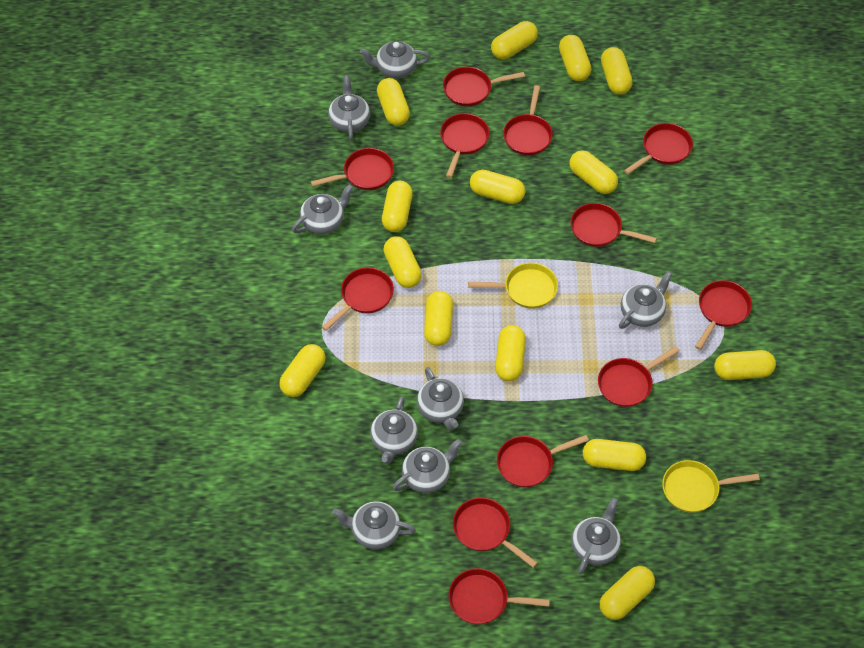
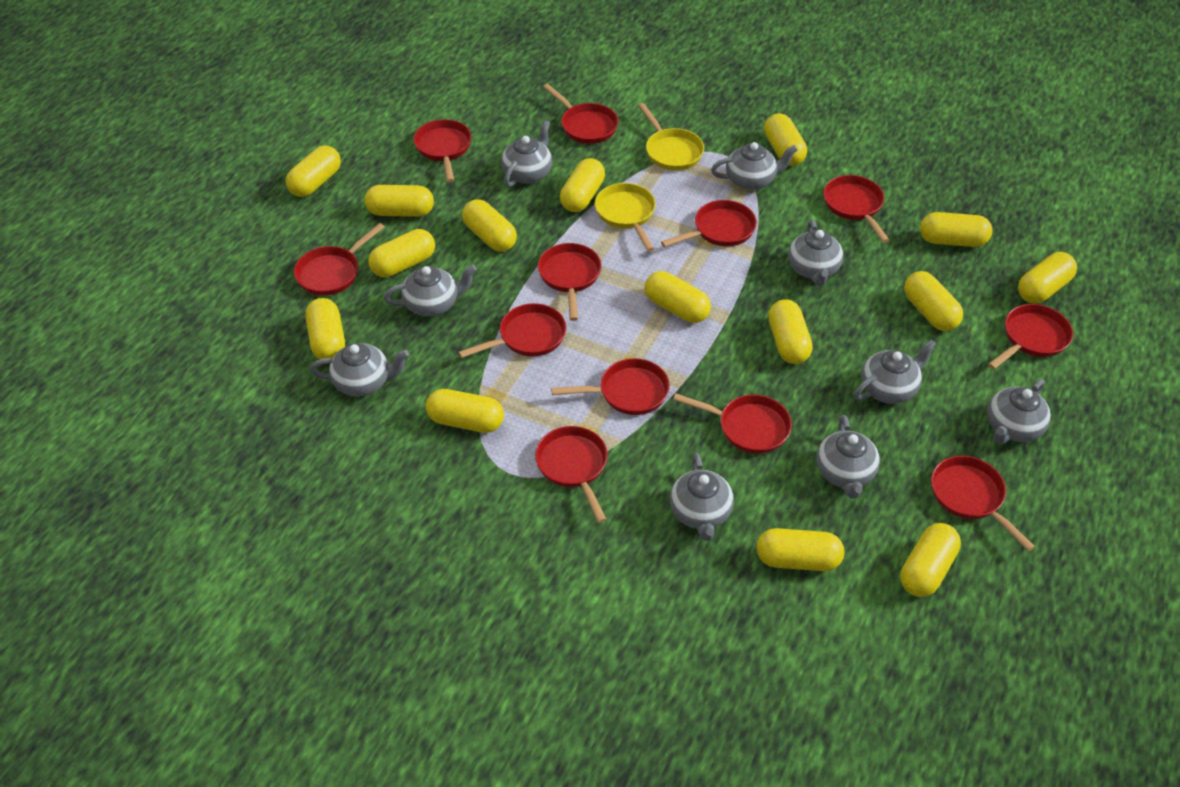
yellow capsule: 14 -> 15

